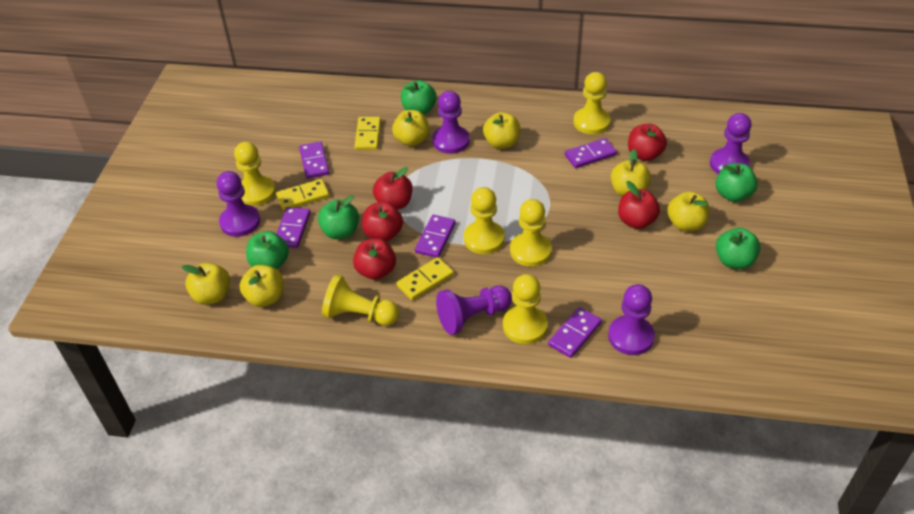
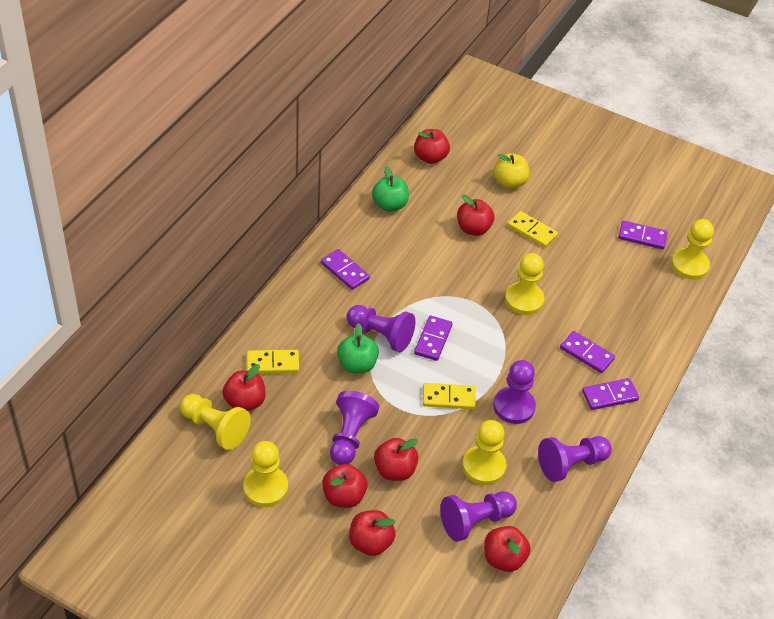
green apple: 5 -> 2
red apple: 5 -> 7
yellow apple: 6 -> 1
yellow pawn: 6 -> 5

